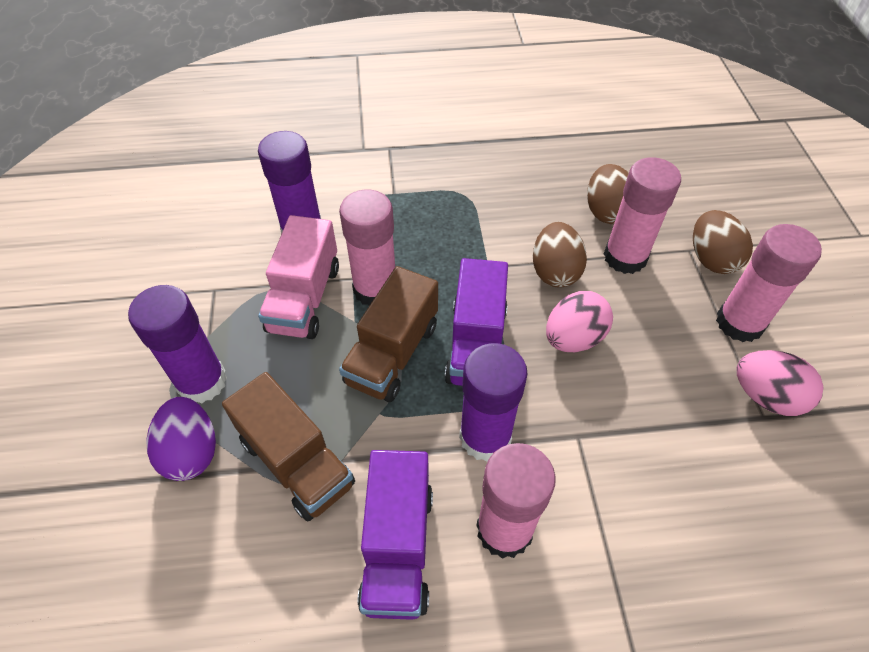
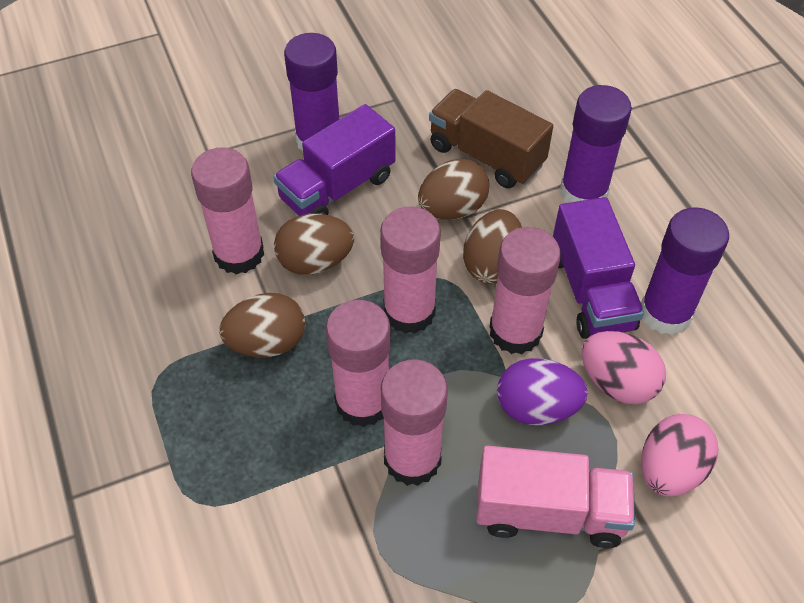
brown egg: 3 -> 4
brown truck: 2 -> 1
pink glue stick: 4 -> 5

